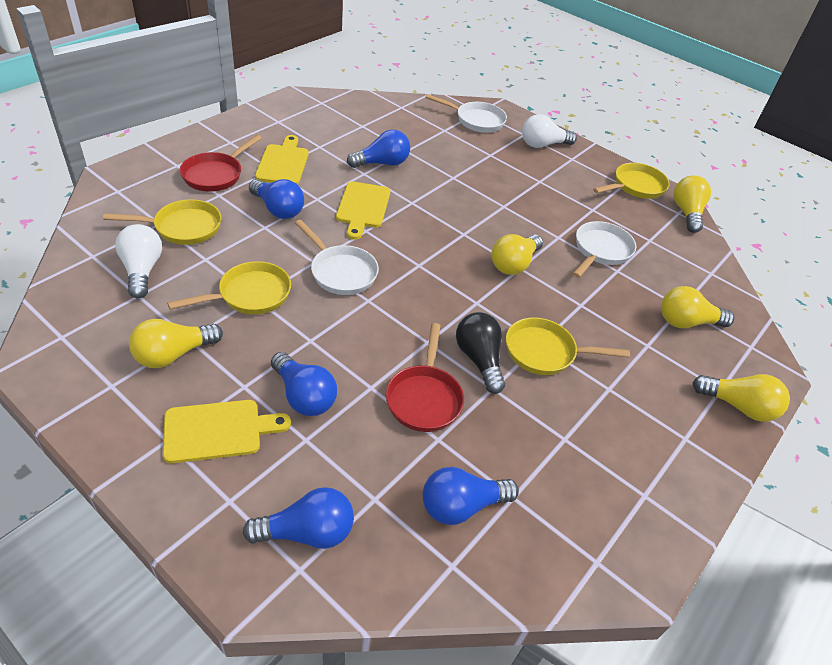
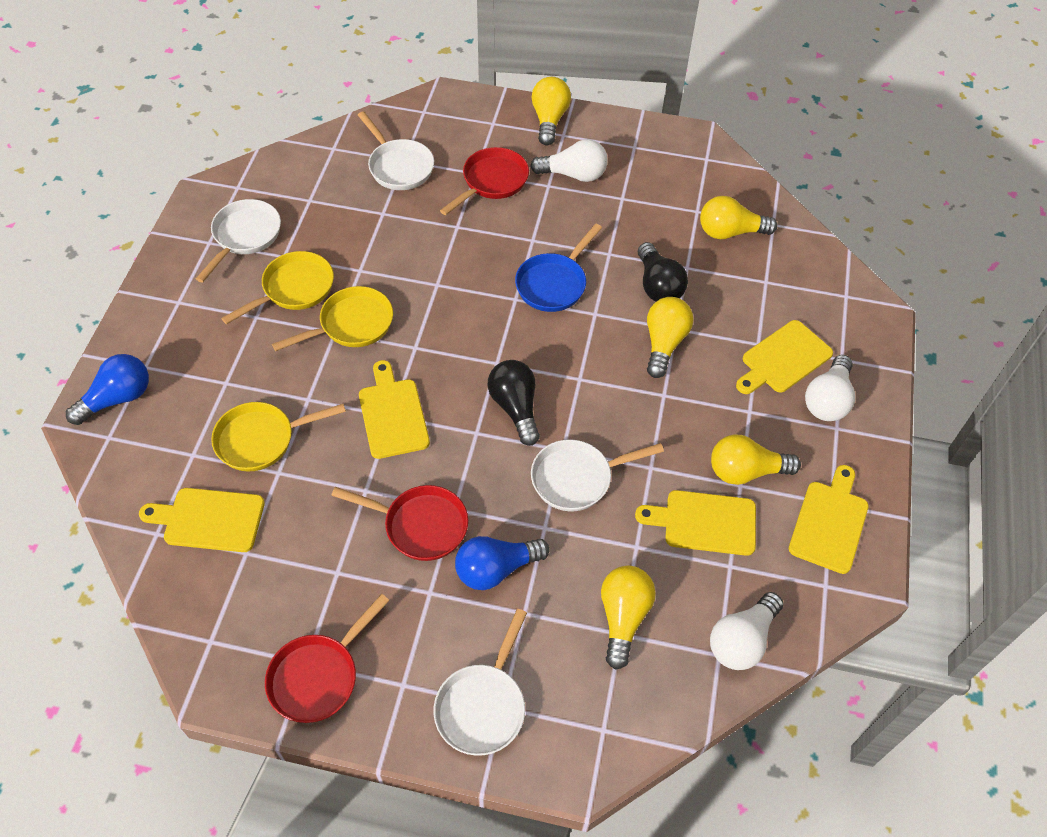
black light bulb: 1 -> 2
blue light bulb: 5 -> 2
blue pan: 0 -> 1
red pan: 2 -> 3
white light bulb: 2 -> 3
white pan: 3 -> 4
yellow cutting board: 3 -> 5
yellow pan: 4 -> 3

